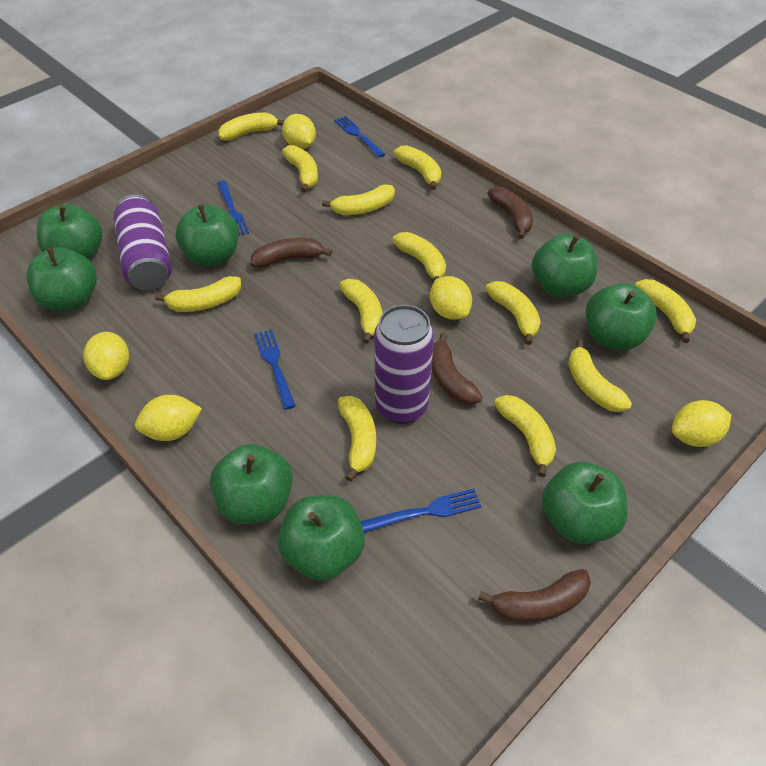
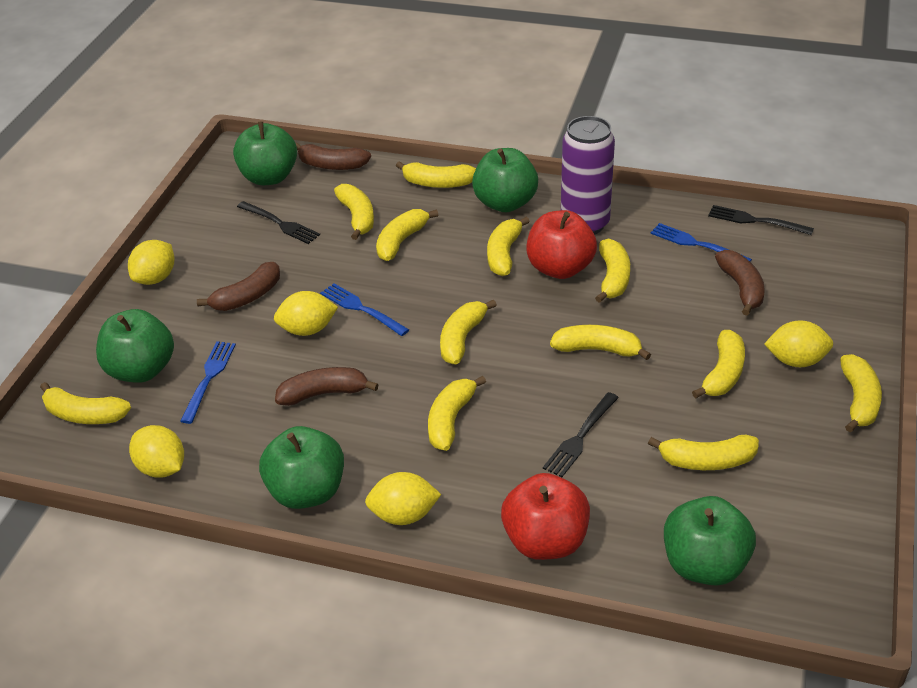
black fork: 0 -> 3
blue fork: 4 -> 3
green apple: 8 -> 5
purple can: 2 -> 1
red apple: 0 -> 2

